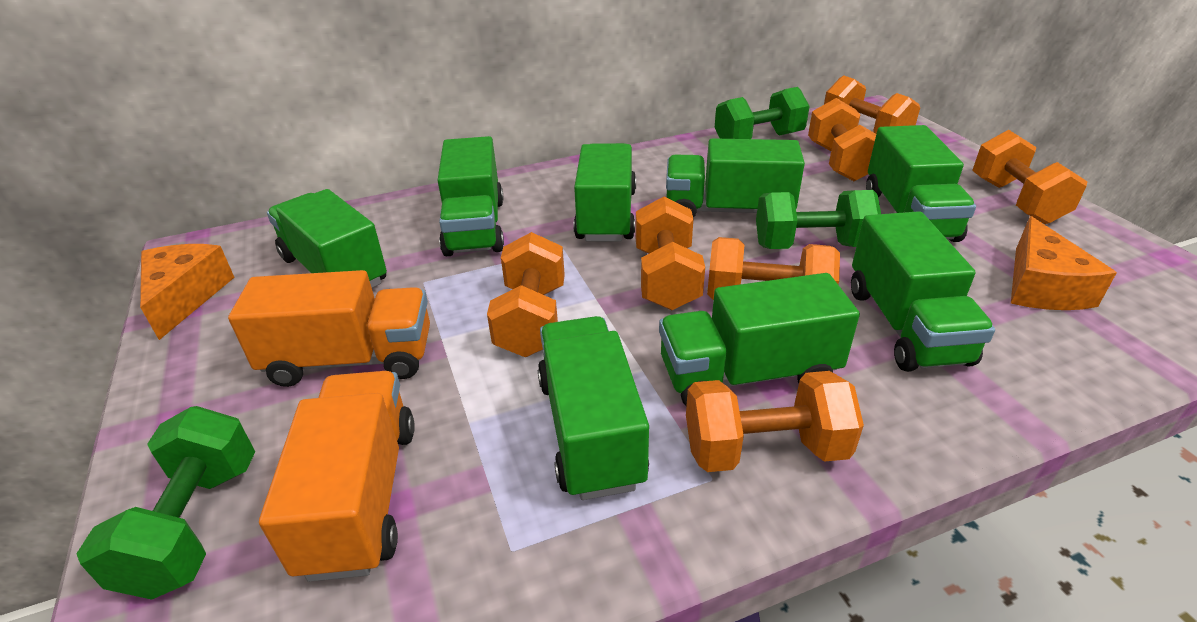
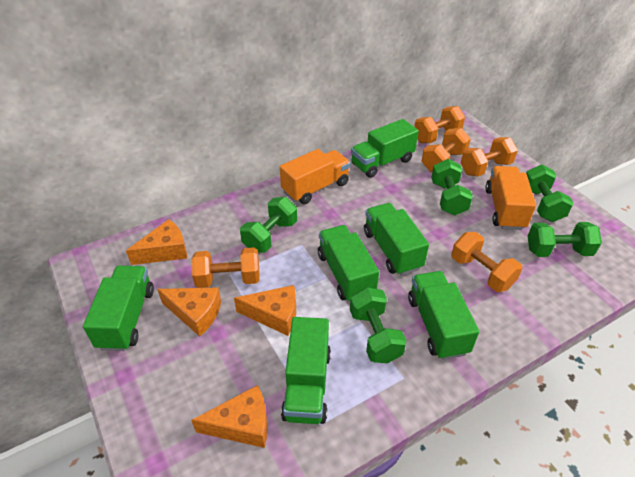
green dumbbell: 3 -> 5
green truck: 8 -> 6
orange cheese: 2 -> 4
orange dumbbell: 7 -> 5

